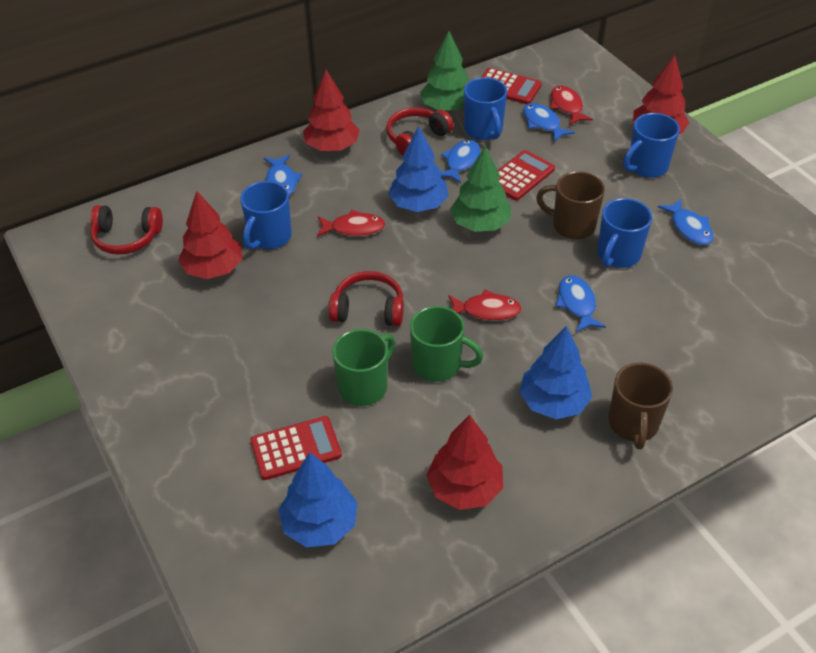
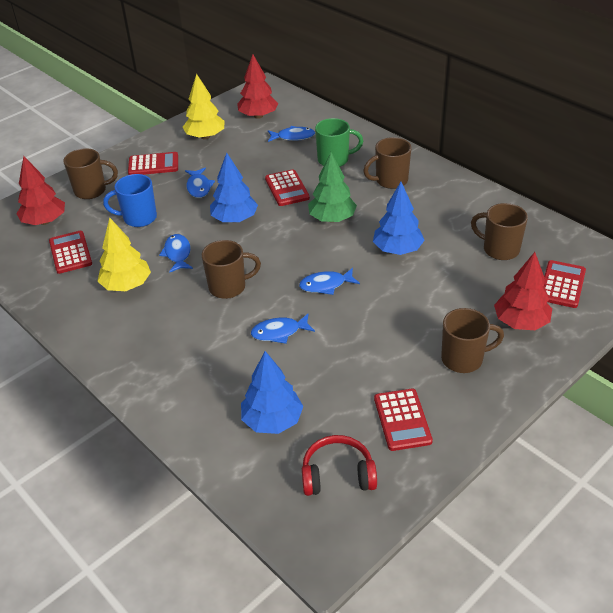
blue mug: 4 -> 1
brown mug: 2 -> 5
green mug: 2 -> 1
green tree: 2 -> 1
red calculator: 3 -> 5
red fish: 3 -> 0
red headphones: 3 -> 1
red tree: 4 -> 3
yellow tree: 0 -> 2

